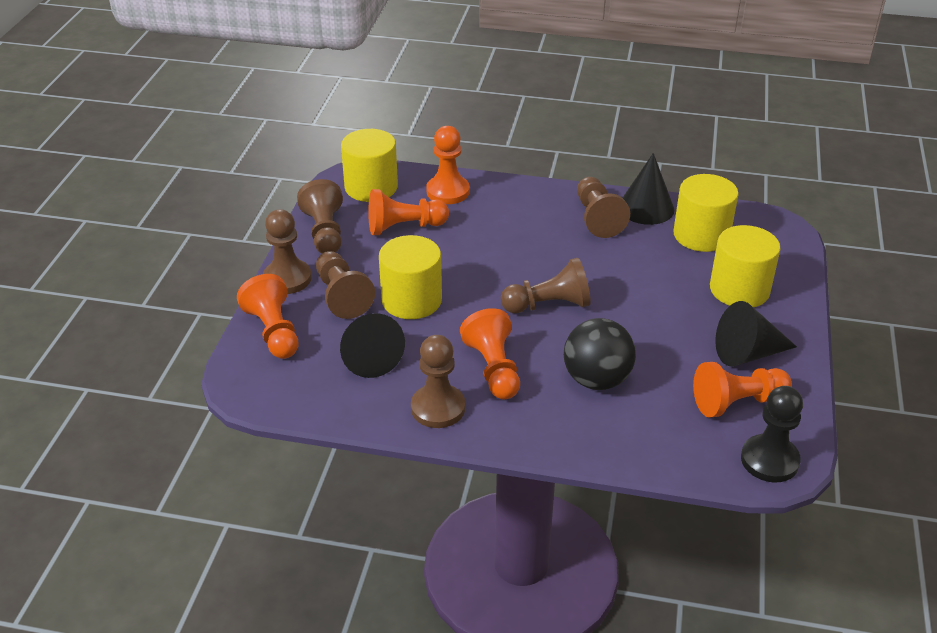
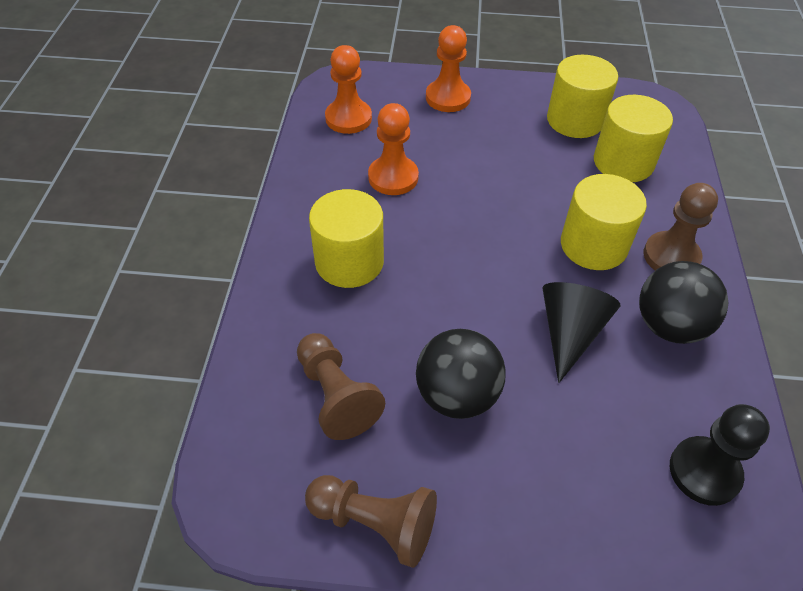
black ball: 1 -> 2
black cone: 3 -> 1
brown pawn: 6 -> 3
orange pawn: 5 -> 3

